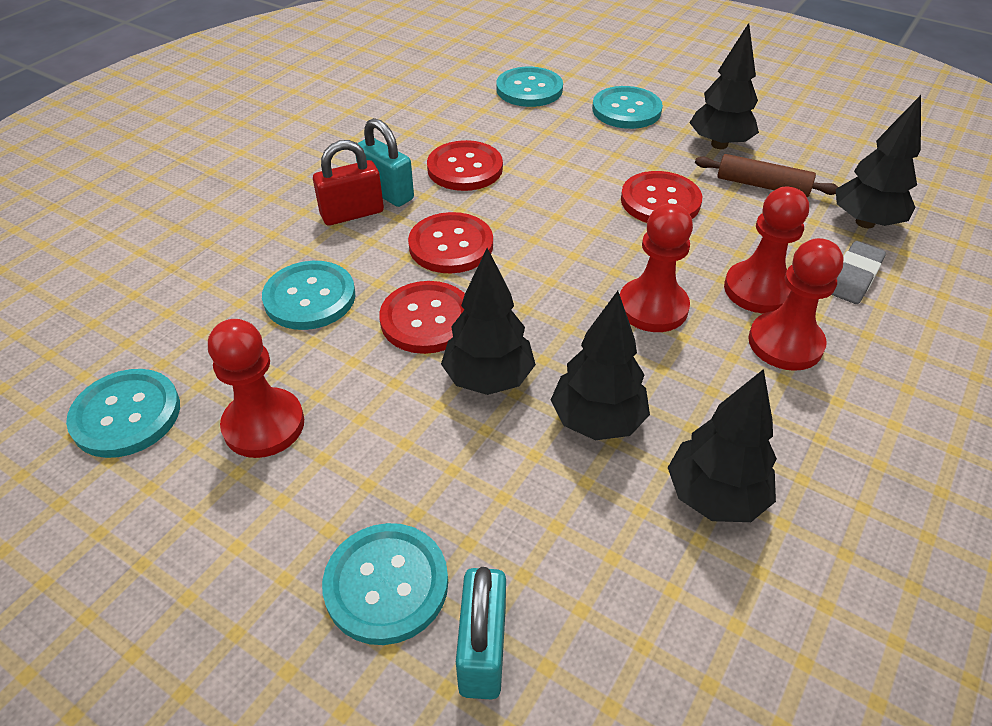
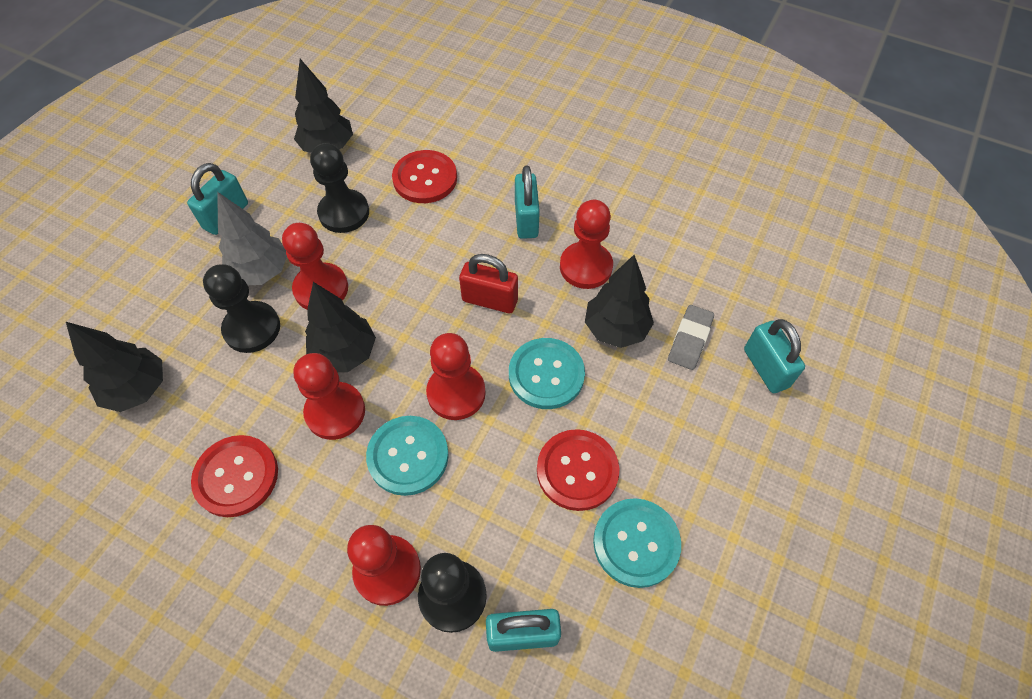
black pawn: 0 -> 3
black tree: 5 -> 4
brown rolling pin: 1 -> 0
grey tree: 0 -> 1
red button: 4 -> 3
red pawn: 4 -> 5
turquoise button: 5 -> 3
turquoise padlock: 2 -> 4

